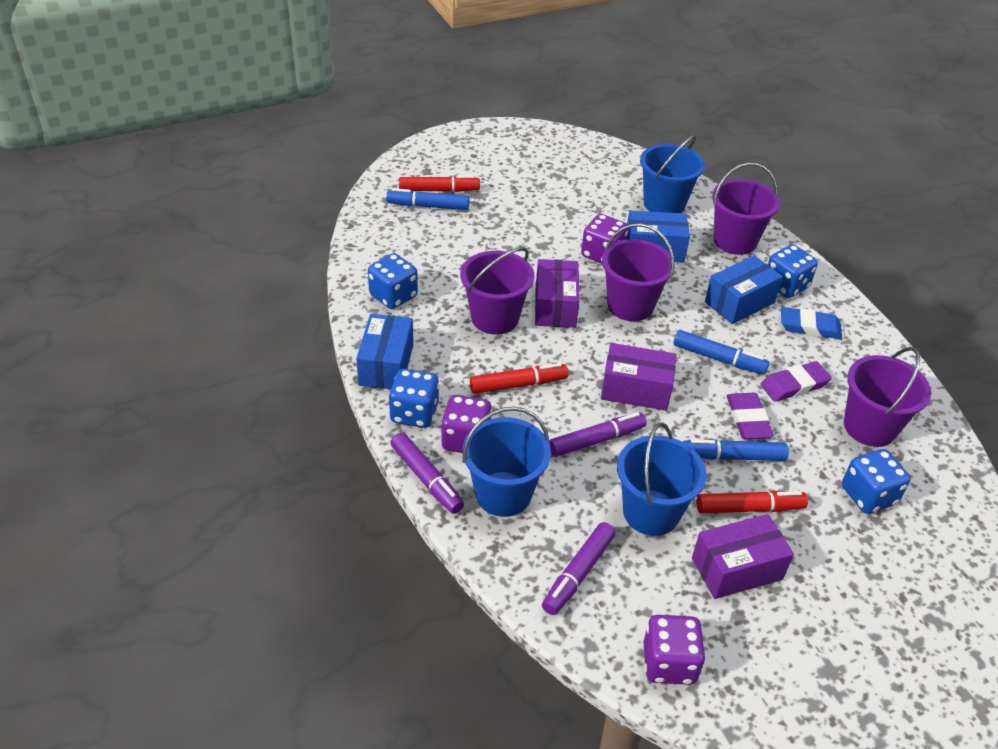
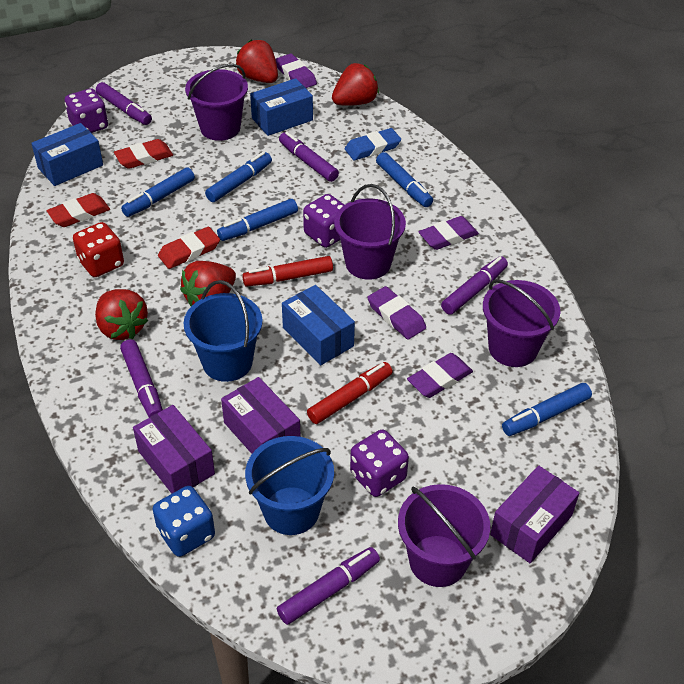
blue bucket: 3 -> 2
blue dice: 4 -> 1
blue marker: 3 -> 5
purple eraser: 2 -> 4
purple marker: 3 -> 5
red dice: 0 -> 1
red eraser: 0 -> 3
red marker: 3 -> 2
red strawberry: 0 -> 4

